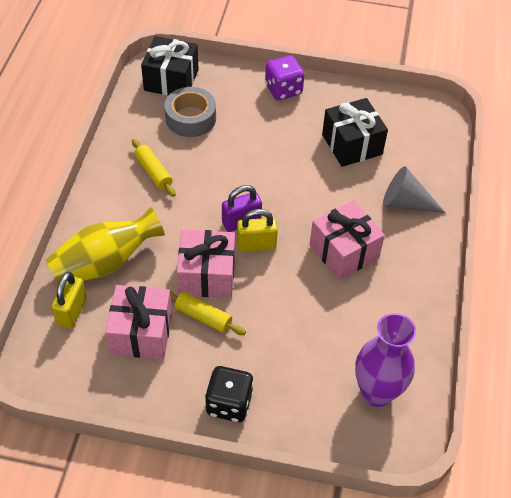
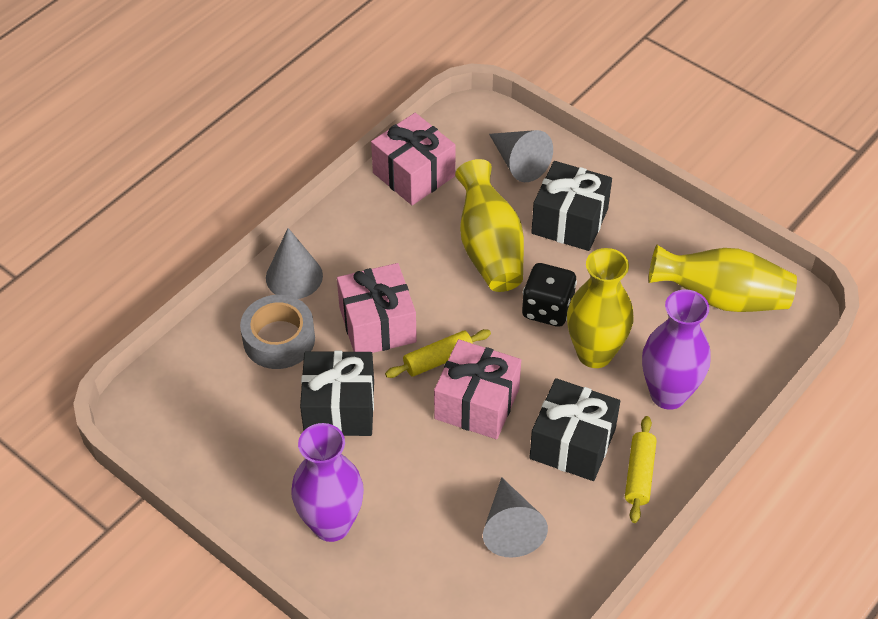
black gift: 2 -> 3
grey cone: 1 -> 3
purple dice: 1 -> 0
purple padlock: 1 -> 0
purple vase: 1 -> 2
yellow padlock: 2 -> 0
yellow vase: 1 -> 3

